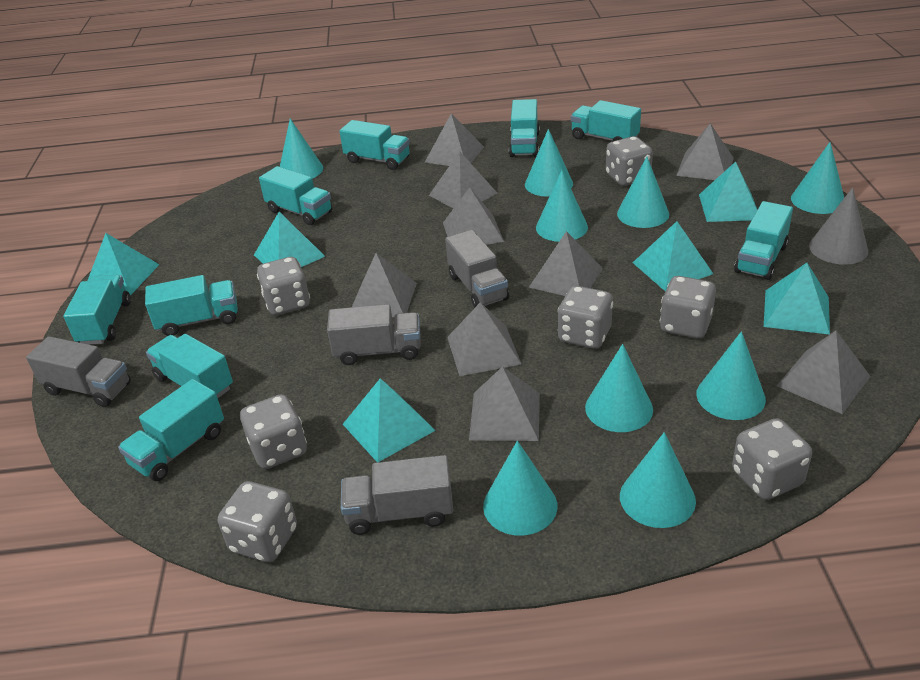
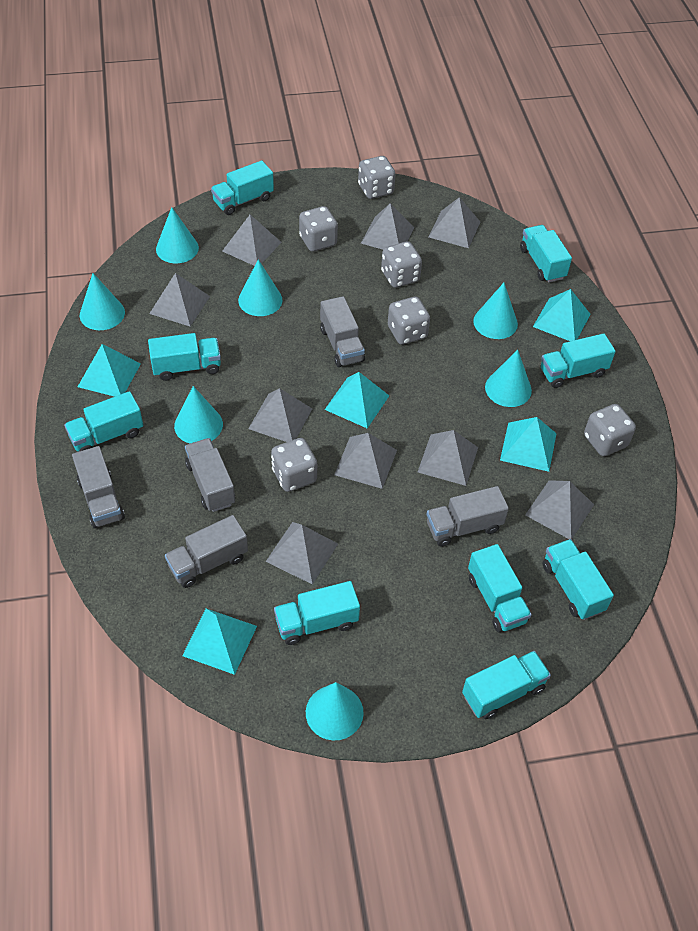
grey cone: 1 -> 0
grey dice: 7 -> 6
grey truck: 4 -> 5
turquoise cone: 9 -> 7
turquoise pyramid: 6 -> 5

